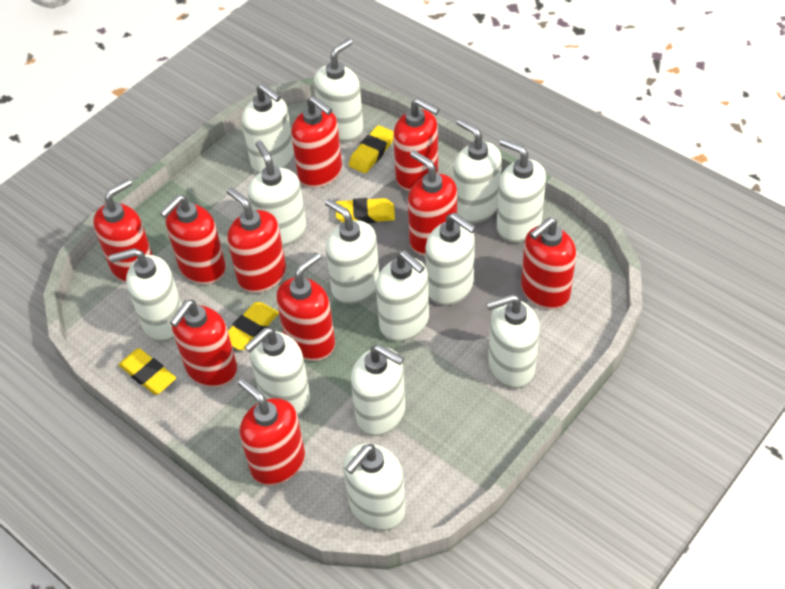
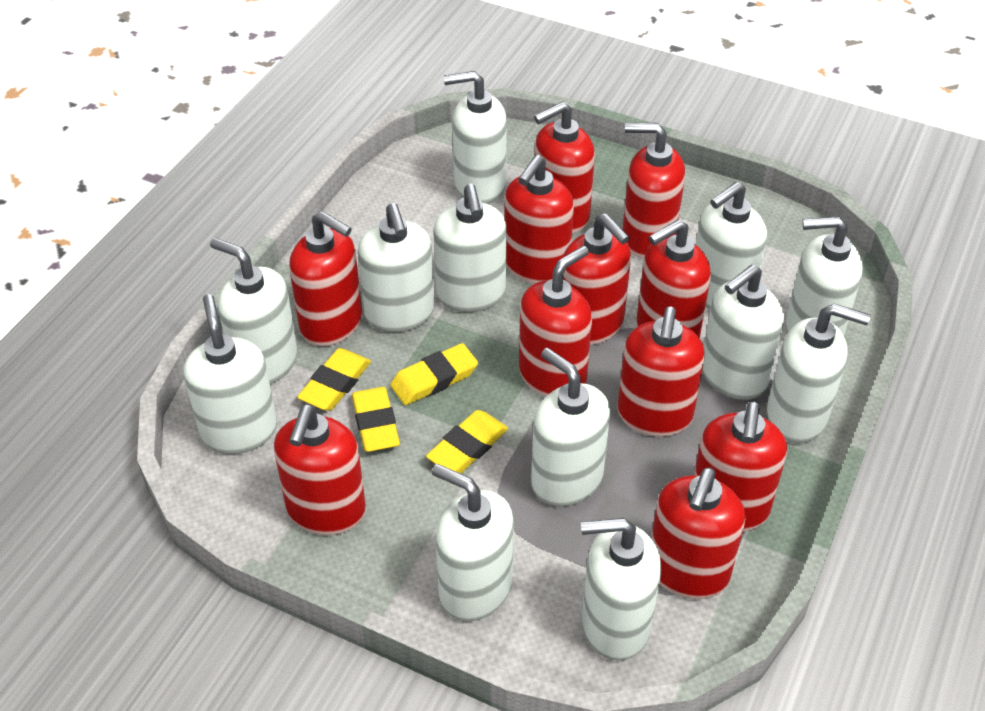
red soap dispenser: 10 -> 11
white soap dispenser: 13 -> 12

